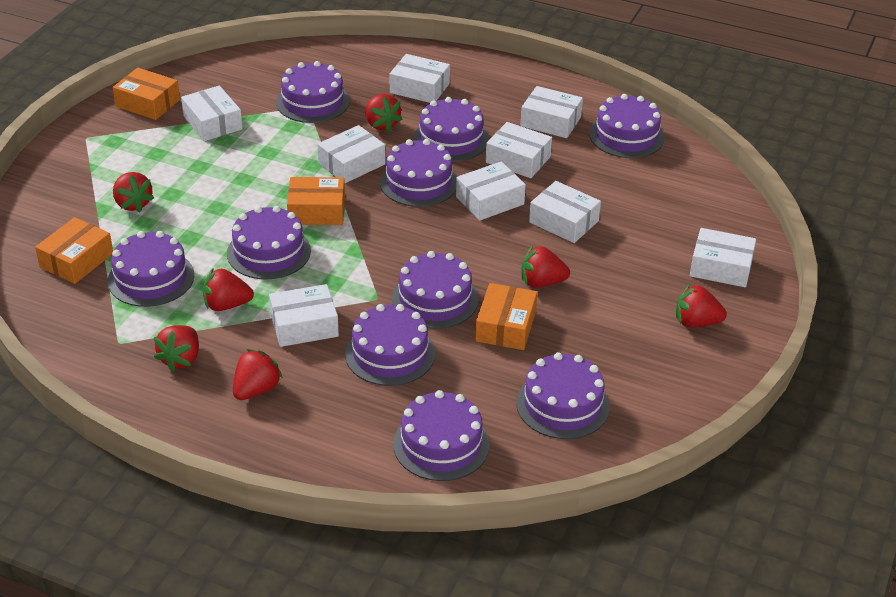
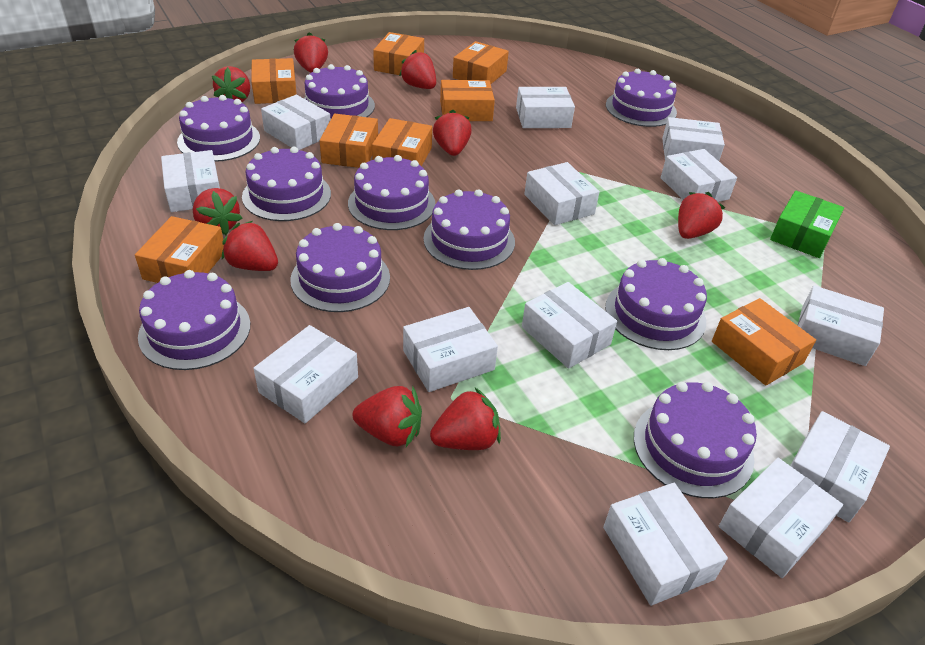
green box: 0 -> 1
orange box: 4 -> 8
red strawberry: 7 -> 9
white box: 9 -> 13

